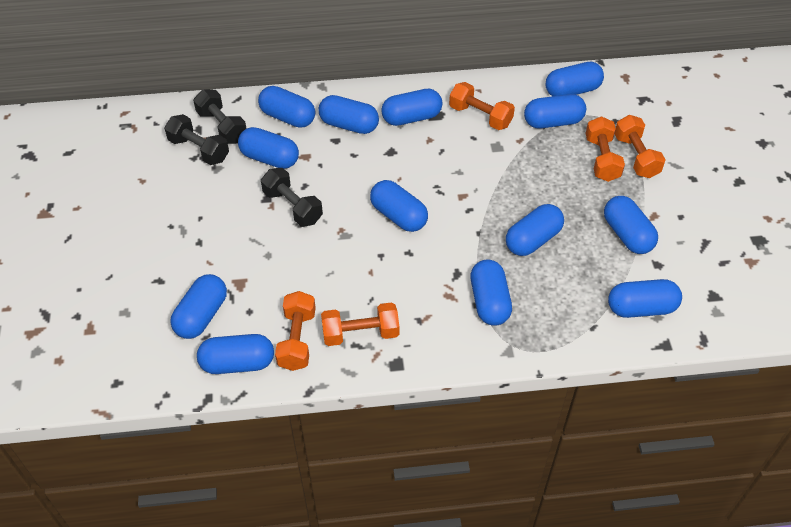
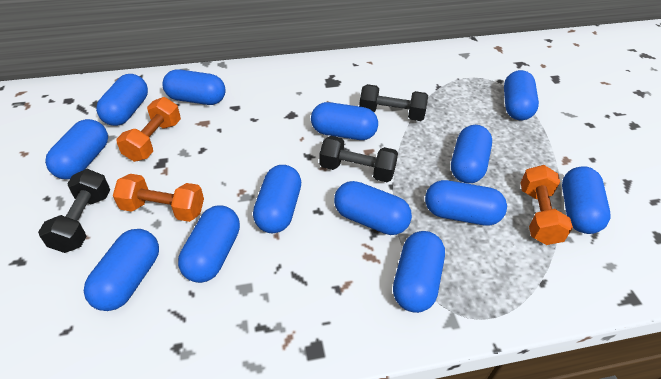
orange dumbbell: 5 -> 3

